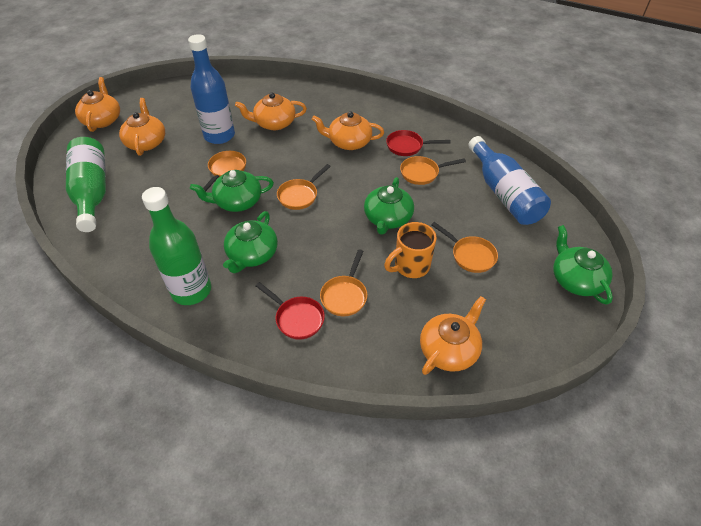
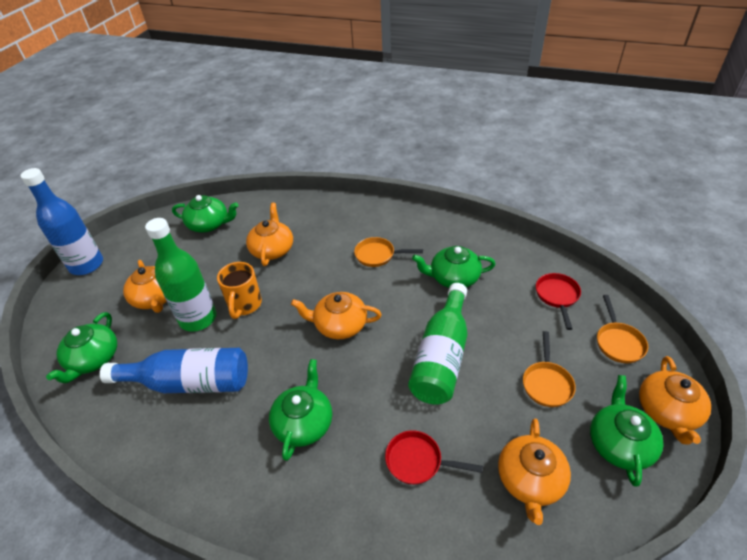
green teapot: 4 -> 5
orange pan: 5 -> 3

